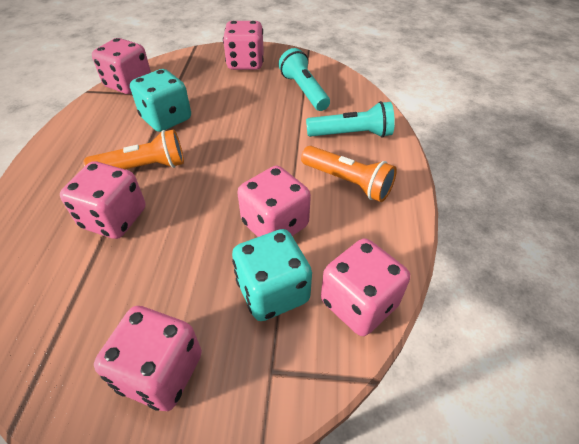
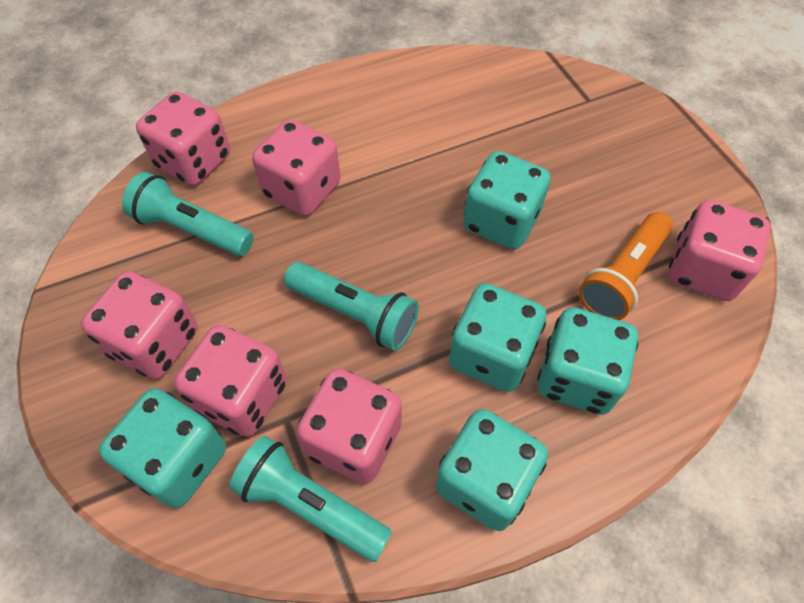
orange flashlight: 2 -> 1
turquoise dice: 2 -> 5
turquoise flashlight: 2 -> 3

